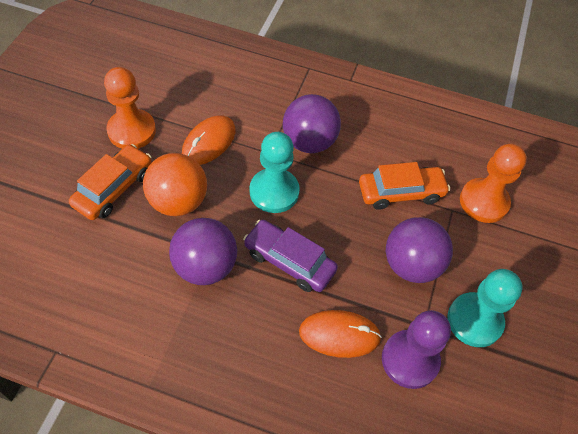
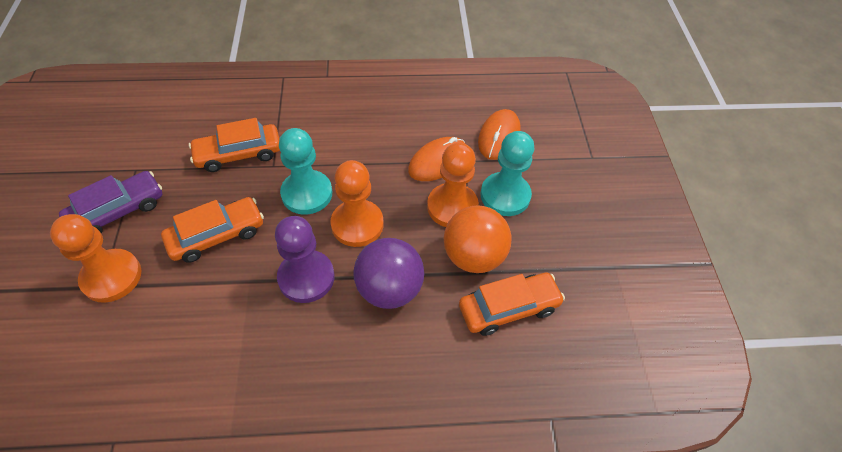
orange car: 2 -> 3
orange pawn: 2 -> 3
purple ball: 3 -> 1

